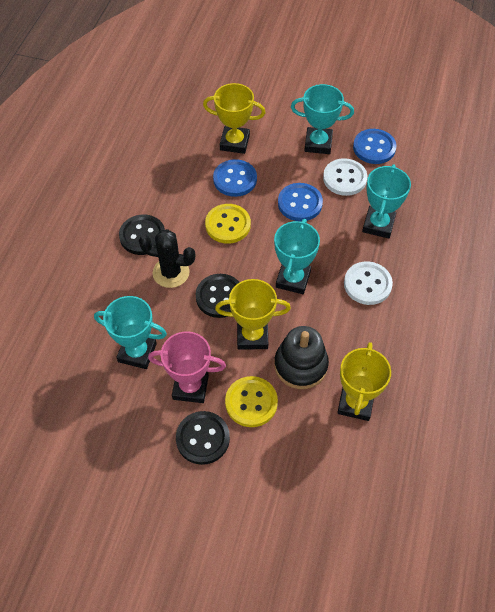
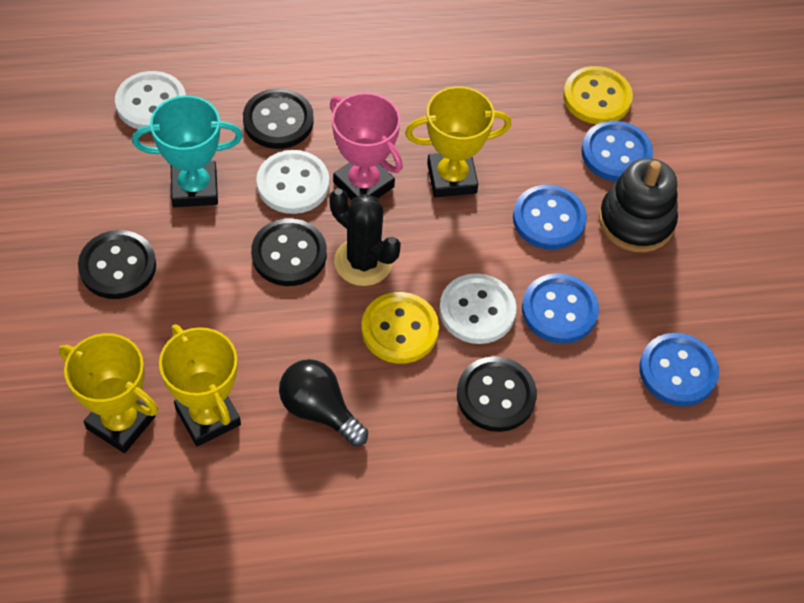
black button: 3 -> 4
black light bulb: 0 -> 1
blue button: 3 -> 4
turquoise trophy: 4 -> 1
white button: 2 -> 3

